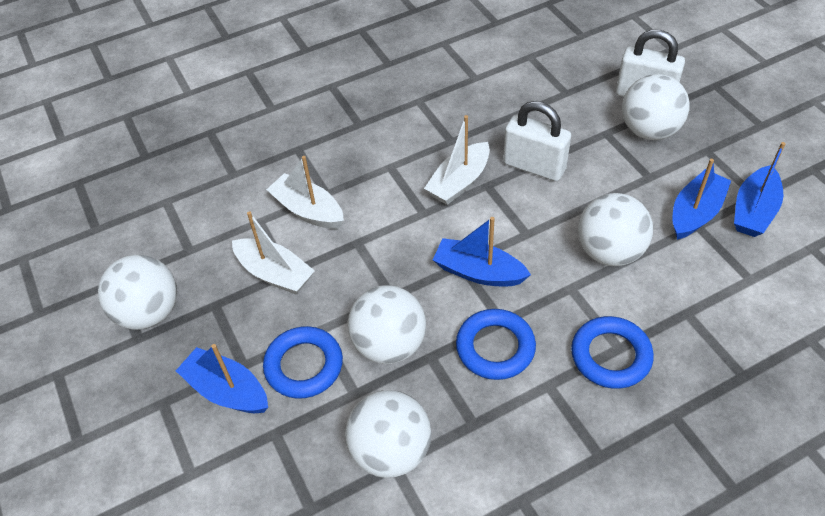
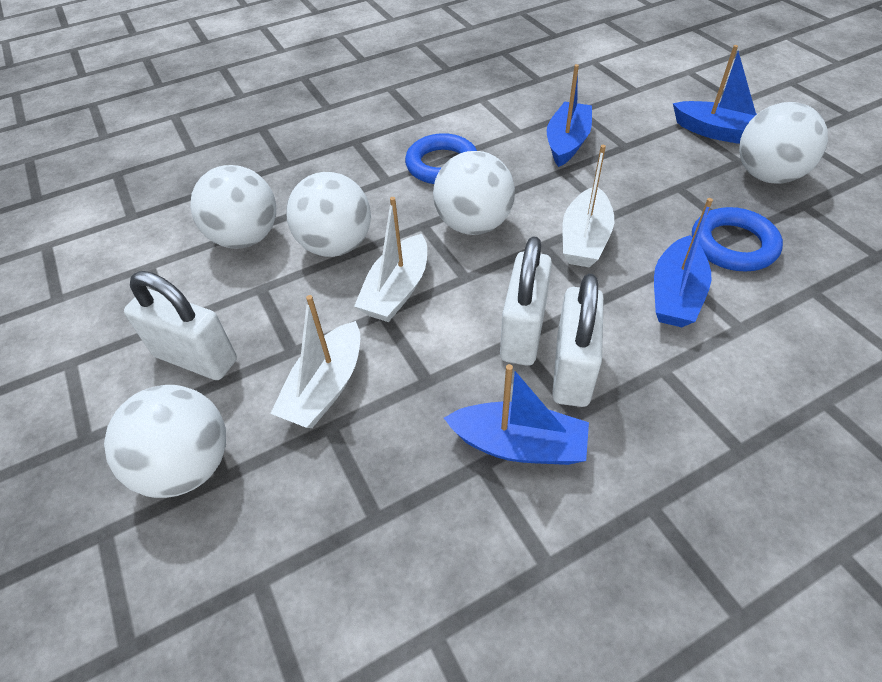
blue ring: 3 -> 2
white padlock: 2 -> 3

